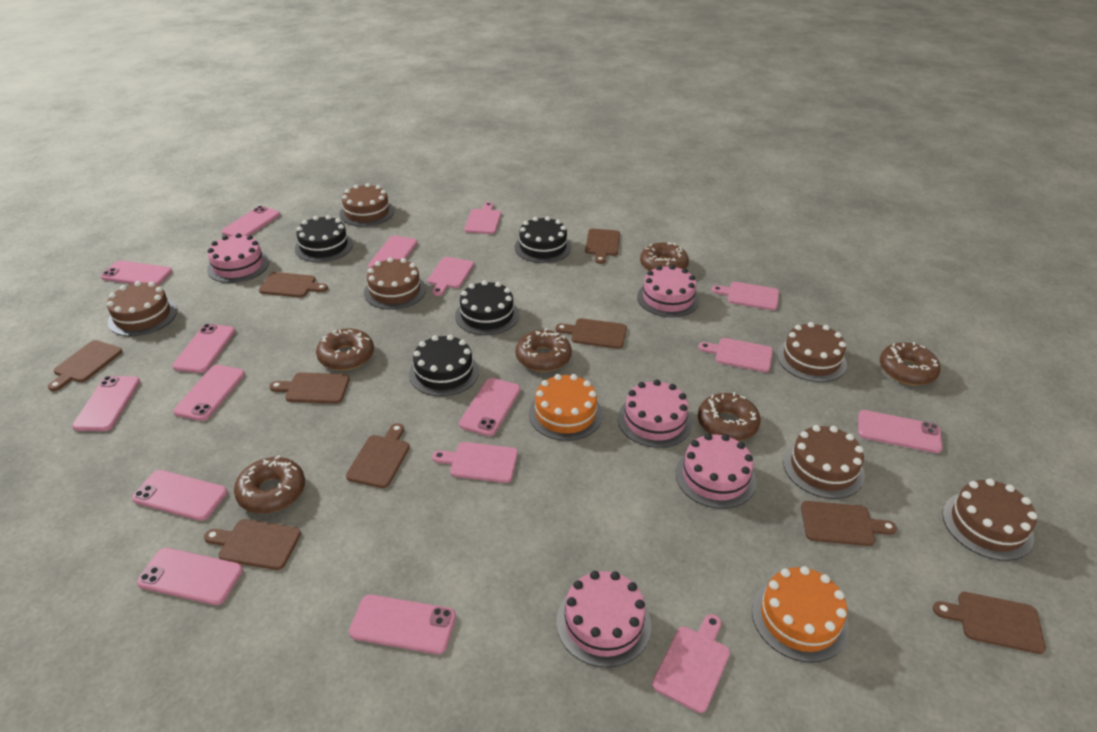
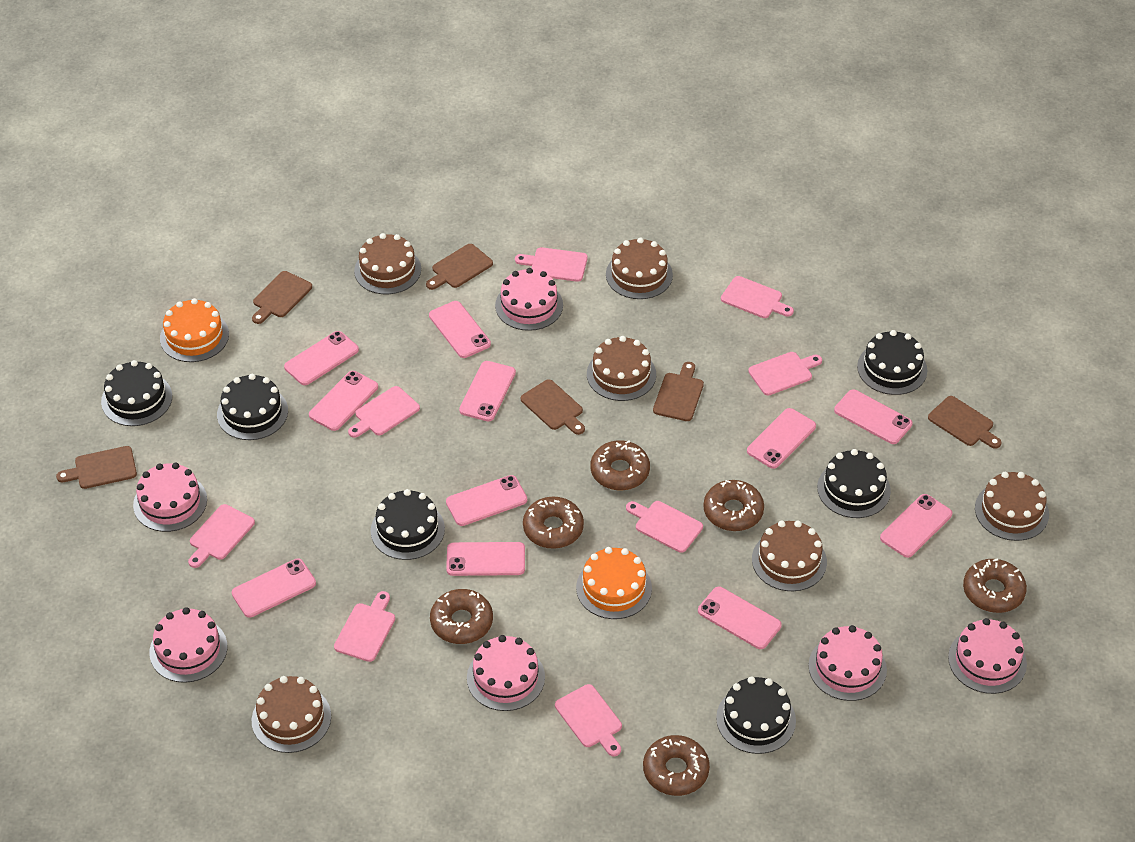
black cake: 4 -> 6
brown cutting board: 9 -> 6
pink cake: 5 -> 6
pink cutting board: 6 -> 8

